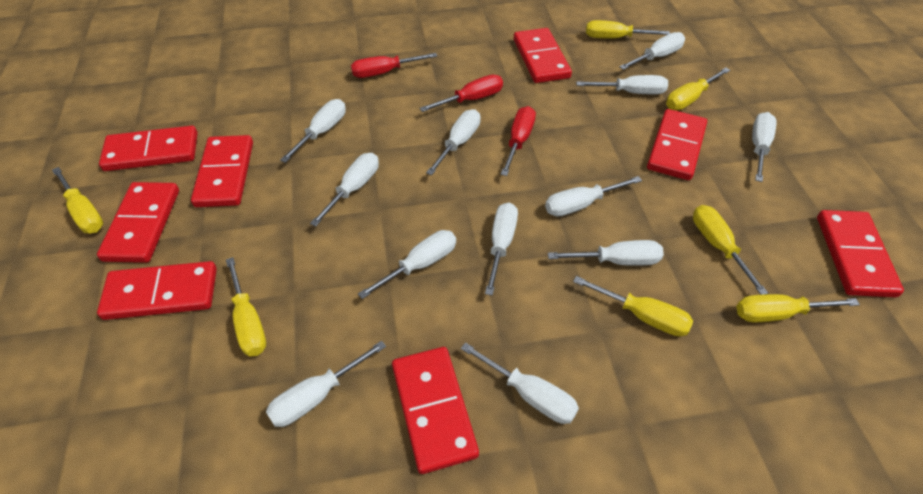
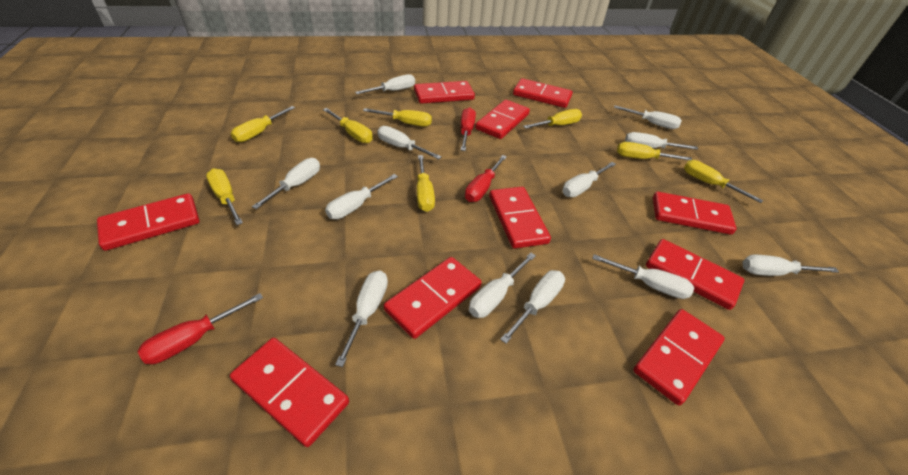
red domino: 8 -> 10
yellow screwdriver: 7 -> 8

